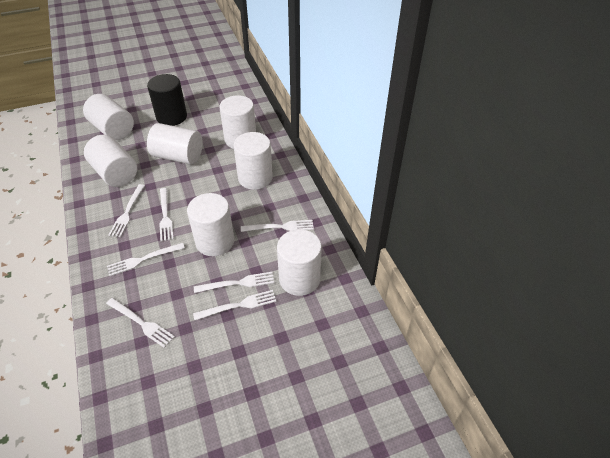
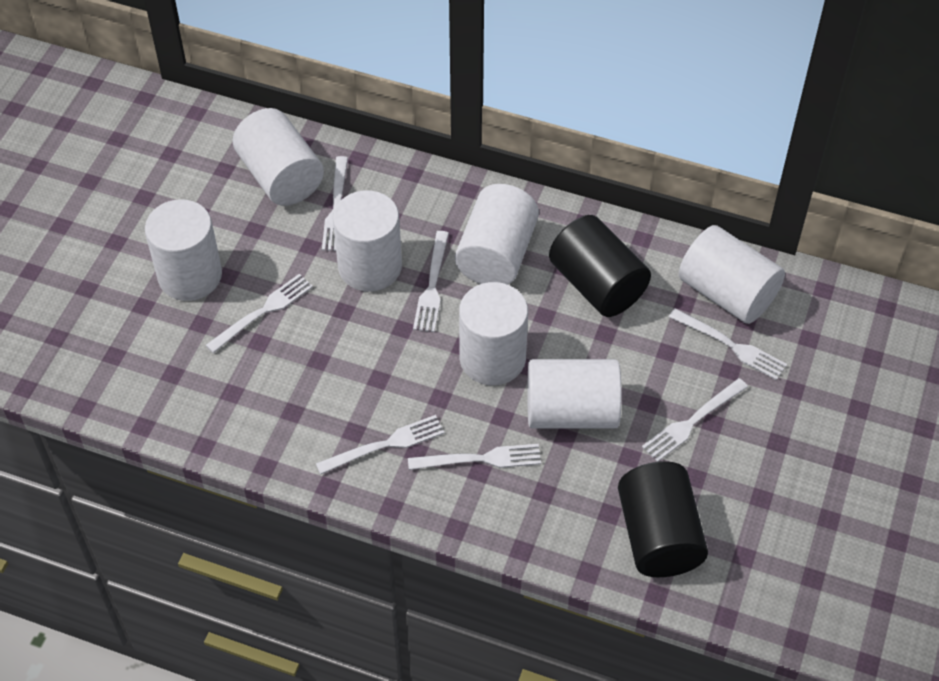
black cylinder: 1 -> 2

